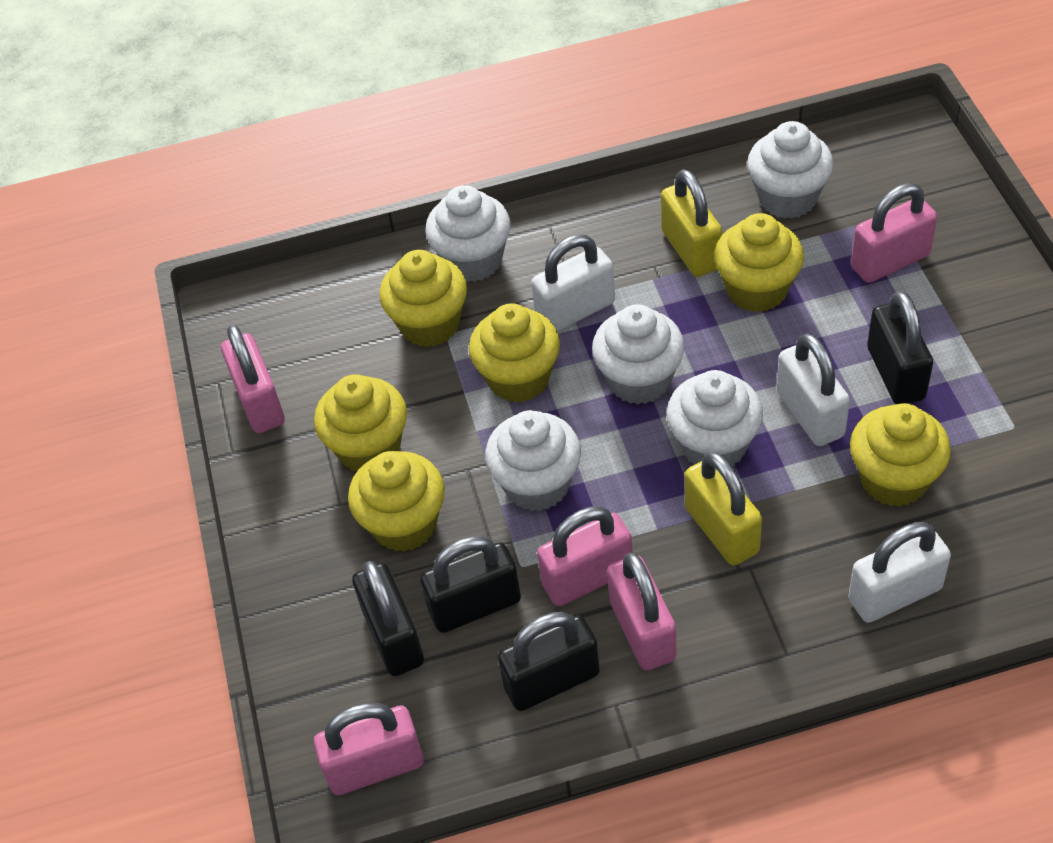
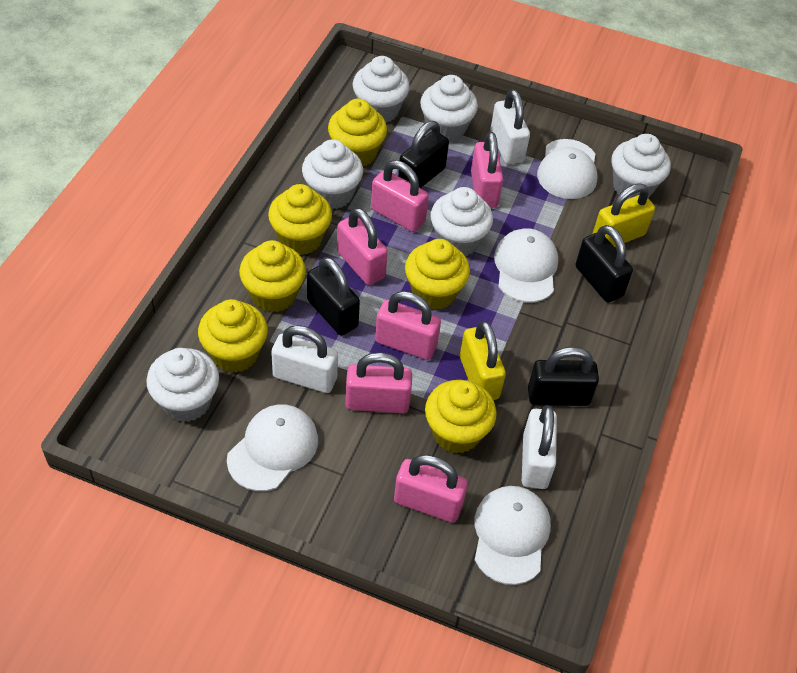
pink padlock: 5 -> 6
white cap: 0 -> 4
white cupcake: 5 -> 6

